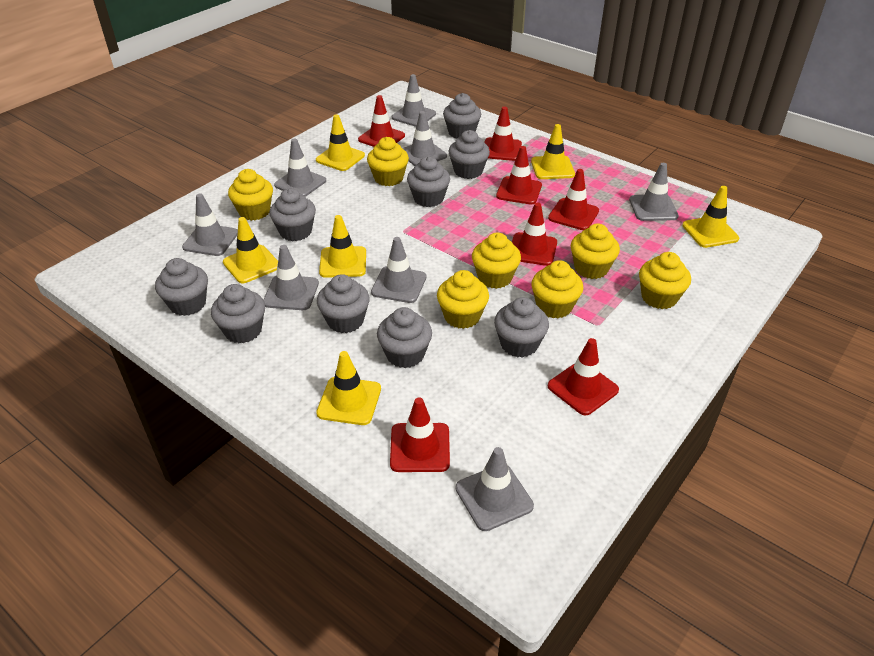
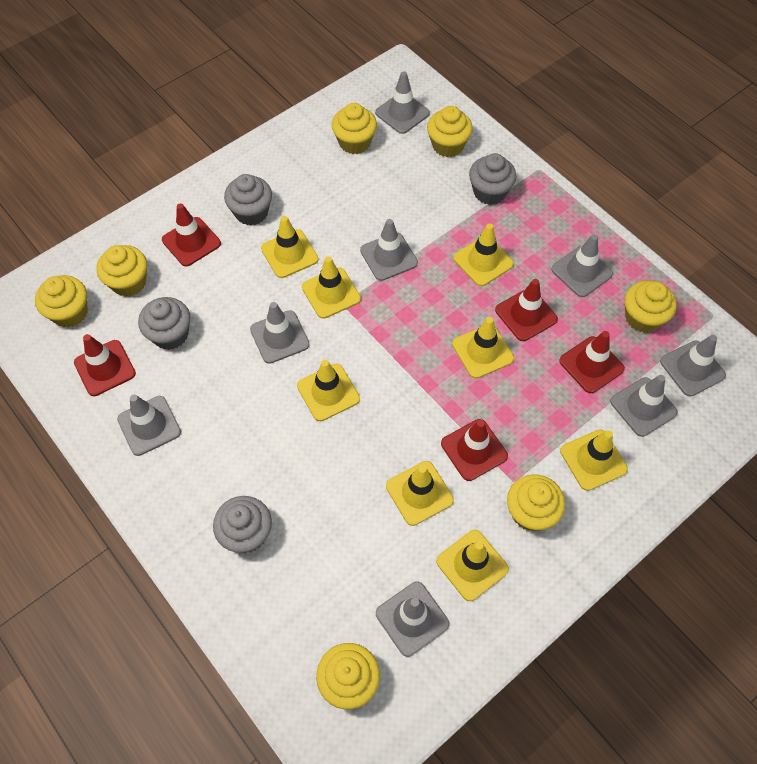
grey cupcake: 9 -> 4
red traffic cone: 7 -> 5
yellow traffic cone: 6 -> 8

